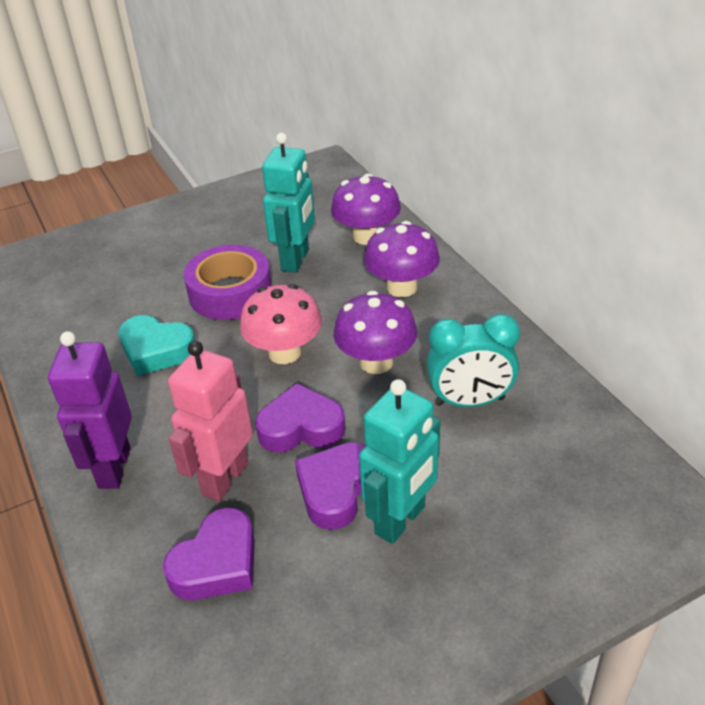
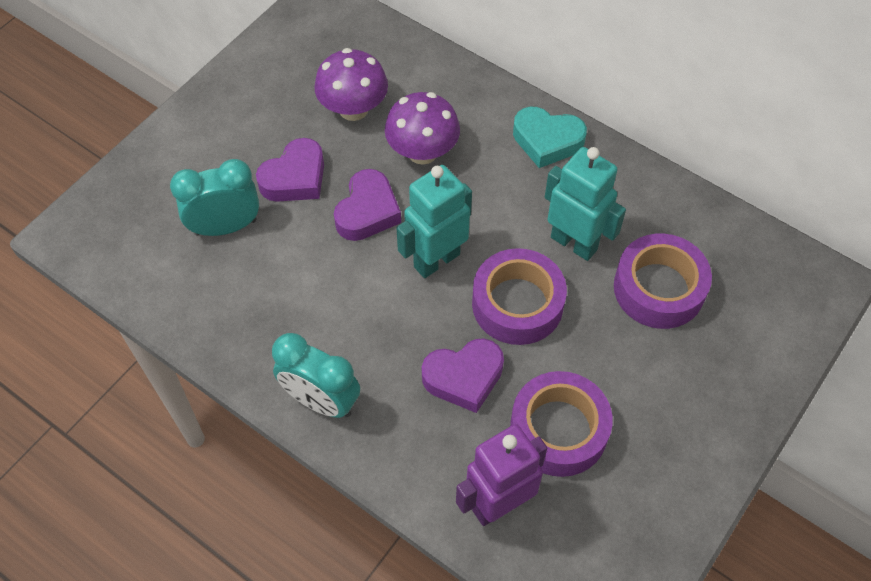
pink mushroom: 1 -> 0
pink robot: 1 -> 0
purple mushroom: 3 -> 2
purple tape: 1 -> 3
turquoise clock: 1 -> 2

